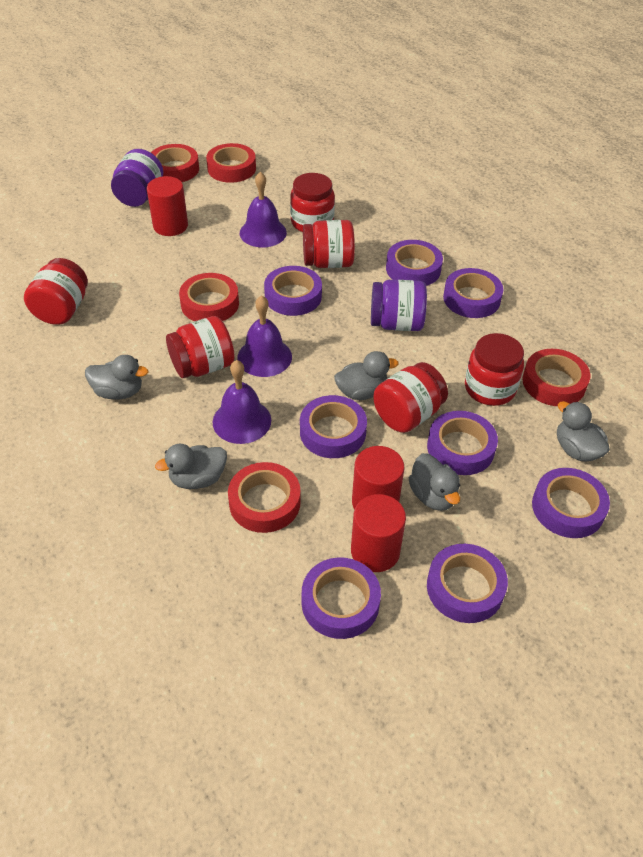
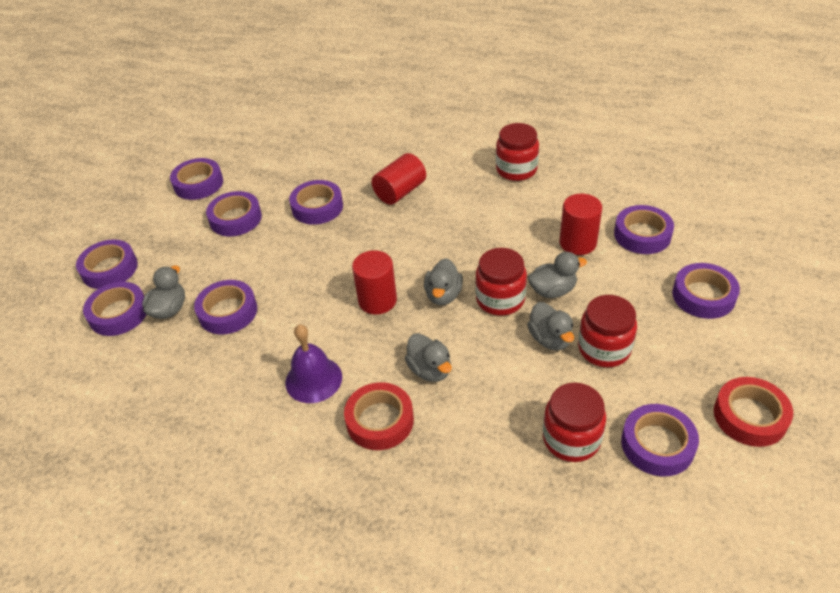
purple bell: 3 -> 1
purple jar: 2 -> 0
purple tape: 8 -> 9
red jar: 6 -> 4
red tape: 5 -> 2

